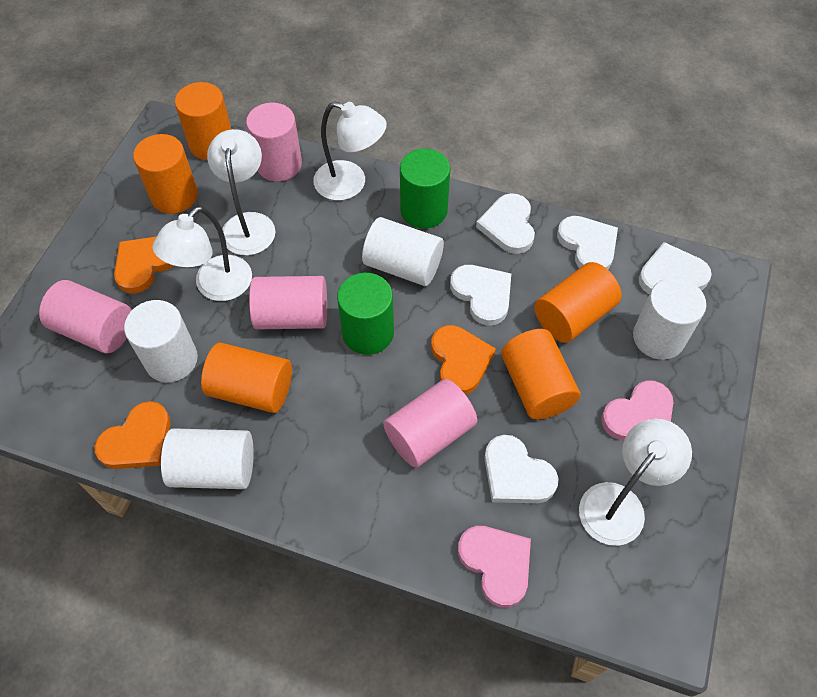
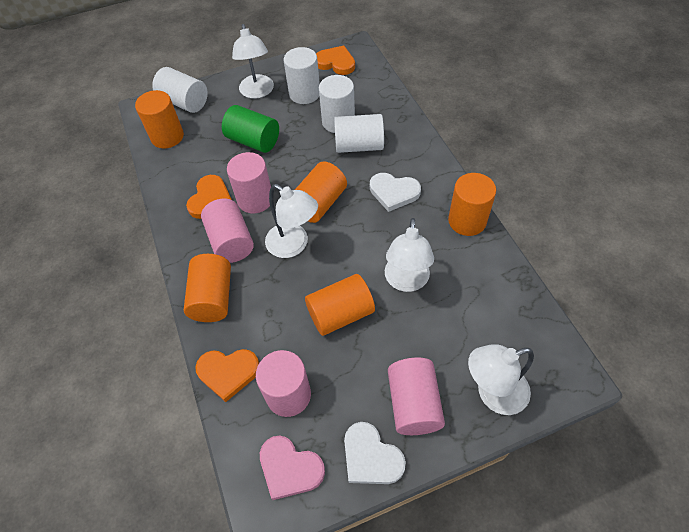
green cylinder: 2 -> 1
pink heart: 2 -> 1
white heart: 5 -> 2

